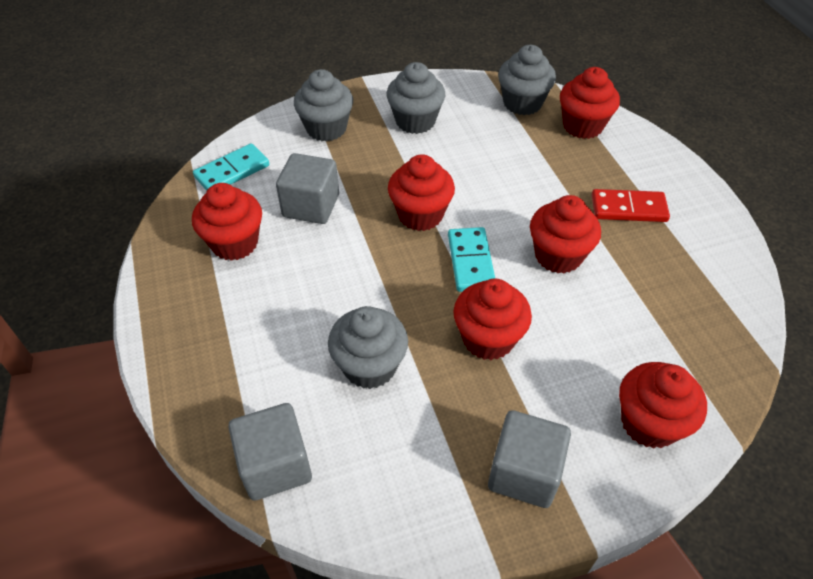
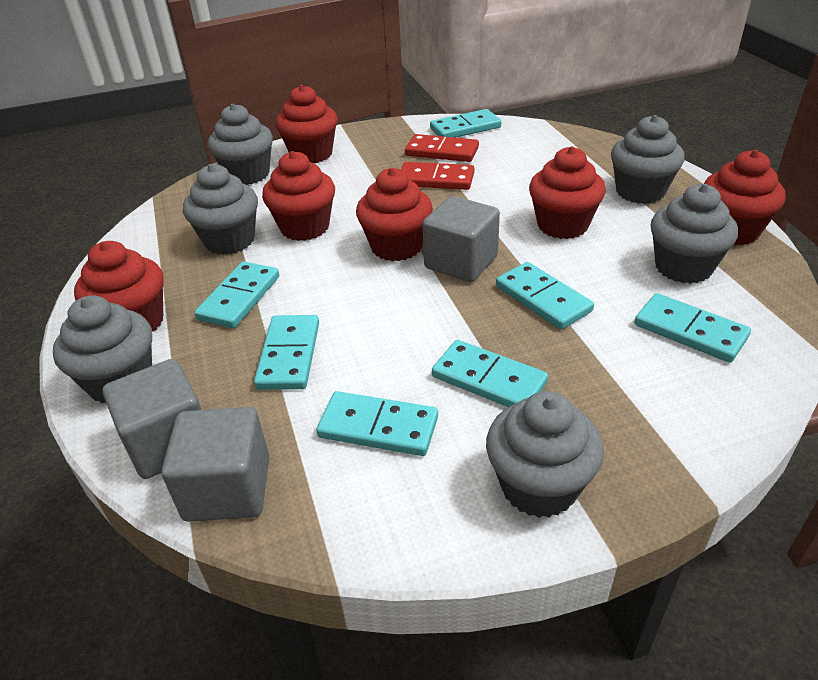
grey cupcake: 4 -> 6
red domino: 1 -> 2
turquoise domino: 2 -> 7

